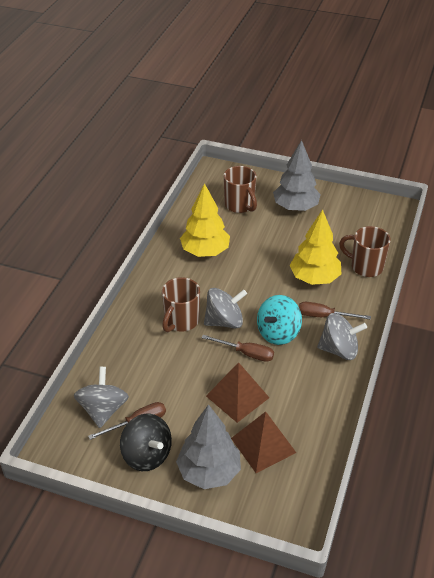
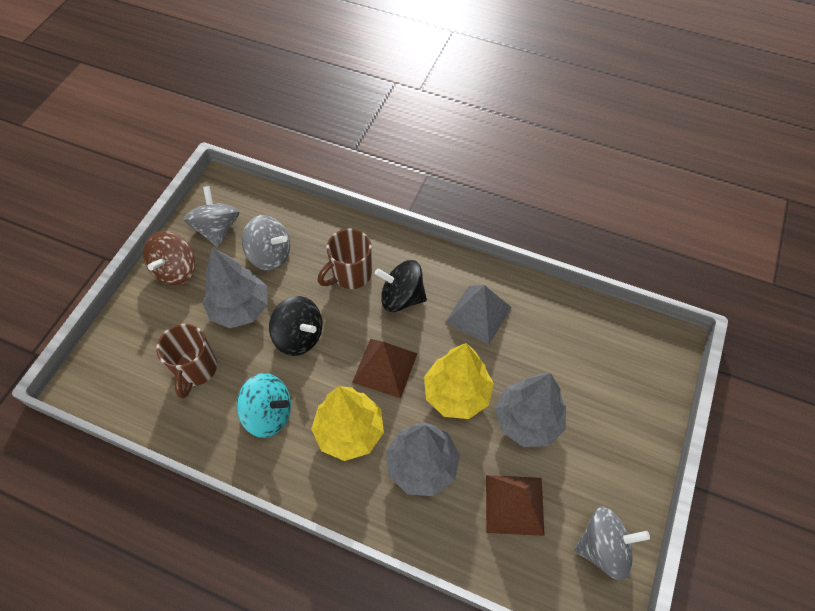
black spinning top: 1 -> 2
brown mug: 3 -> 2
brown screwdriver: 3 -> 0
brown spinning top: 0 -> 1
grey pyramid: 0 -> 1
grey tree: 2 -> 3

